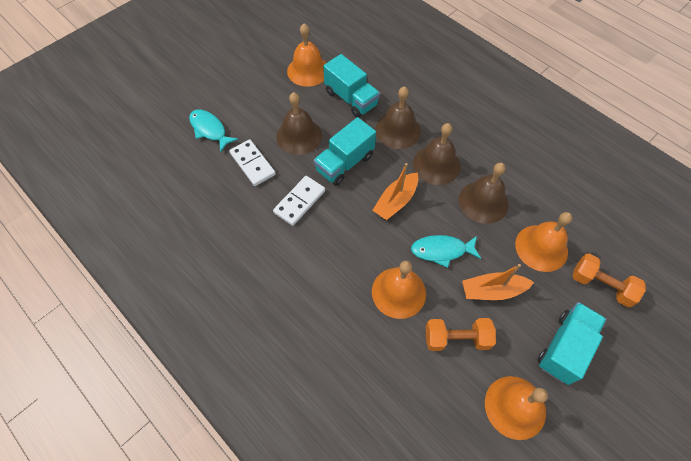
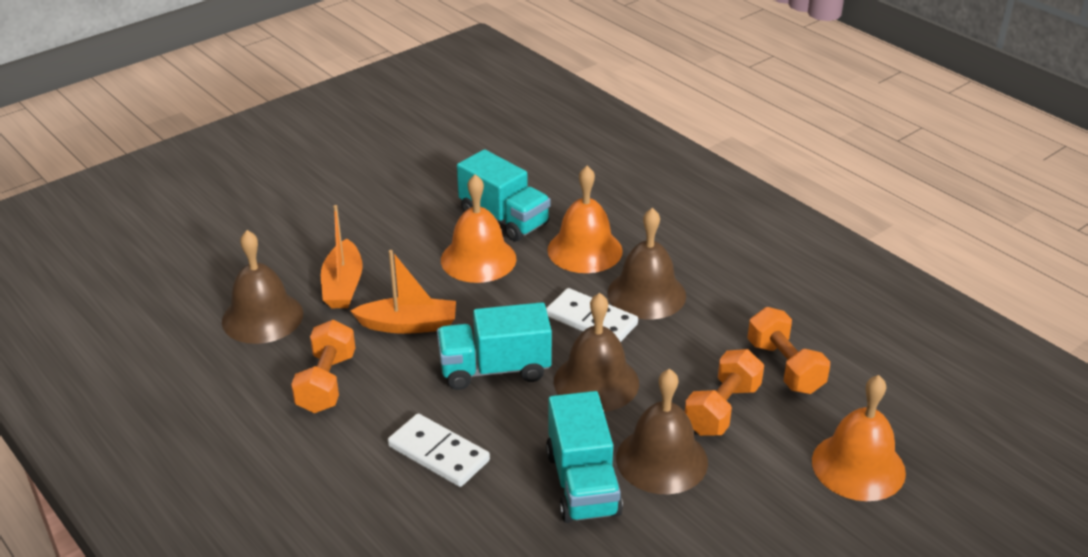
orange bell: 4 -> 3
orange dumbbell: 2 -> 3
turquoise fish: 2 -> 0

